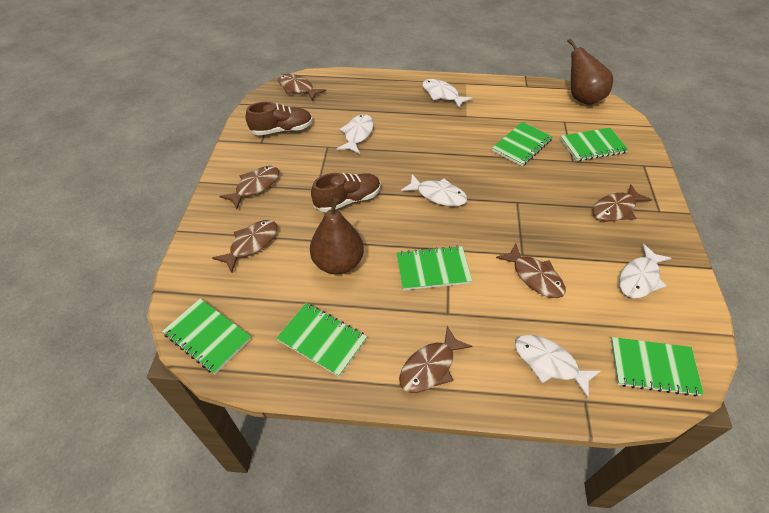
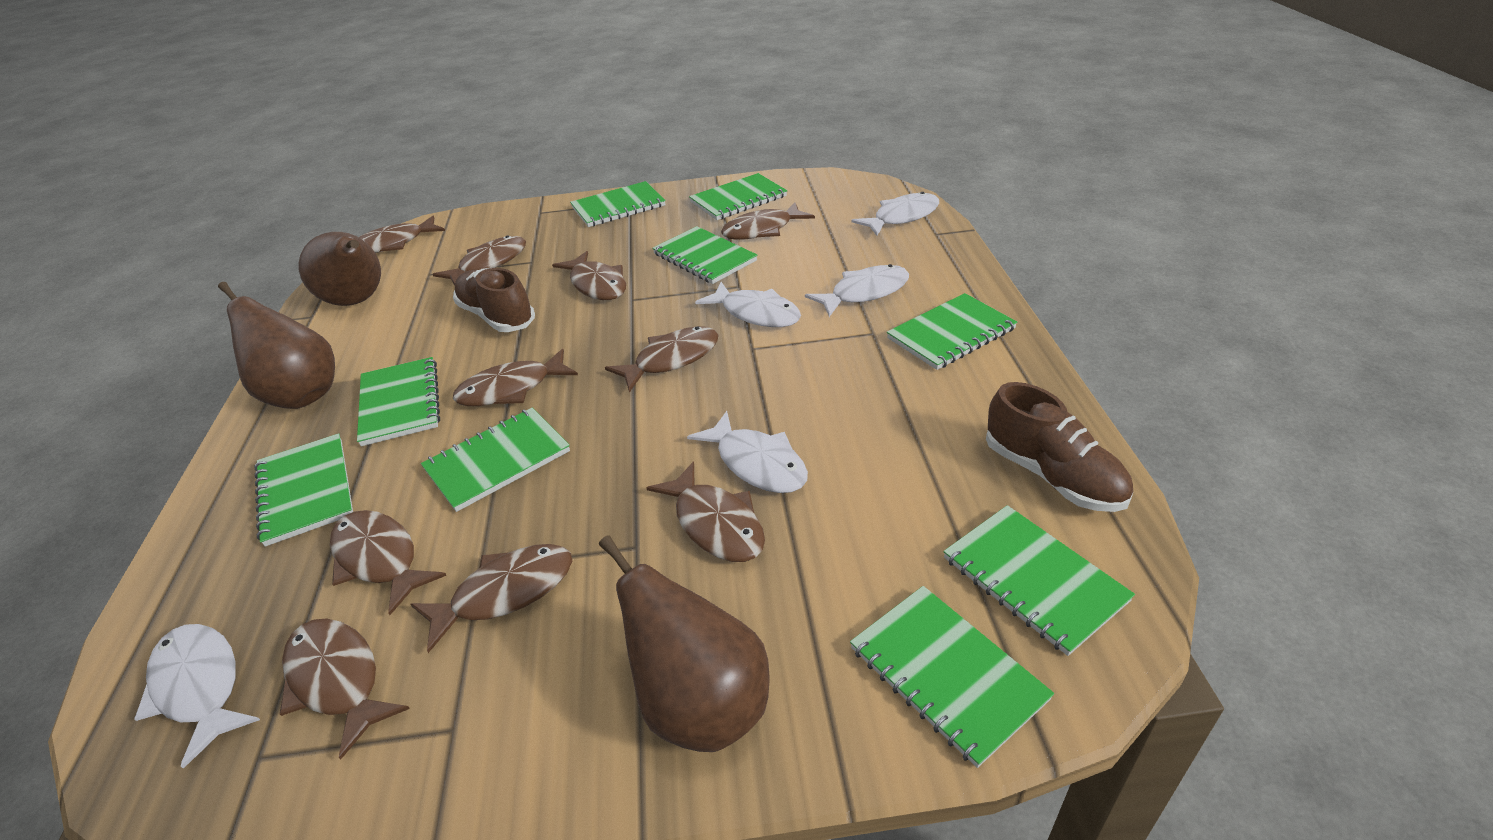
brown fish: 6 -> 10
brown pear: 2 -> 3
green notebook: 6 -> 9

